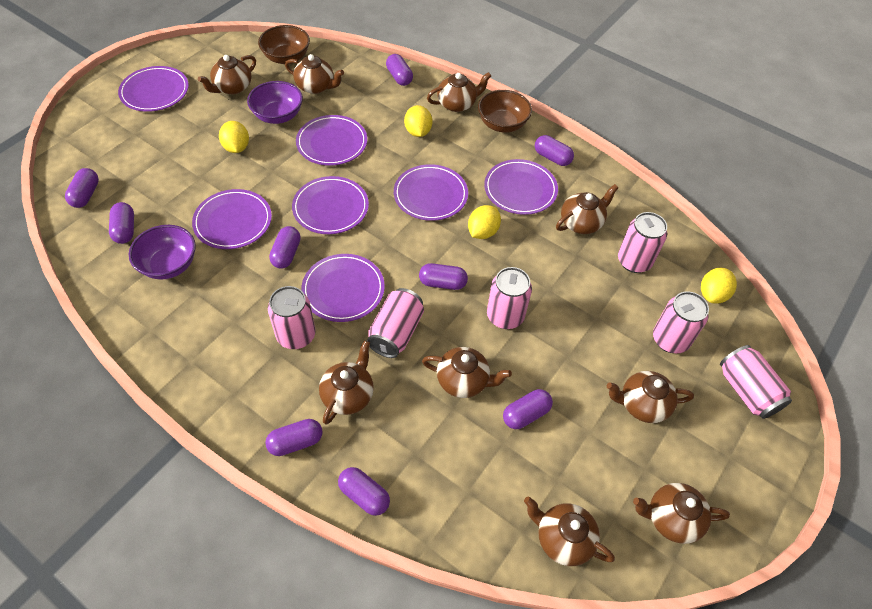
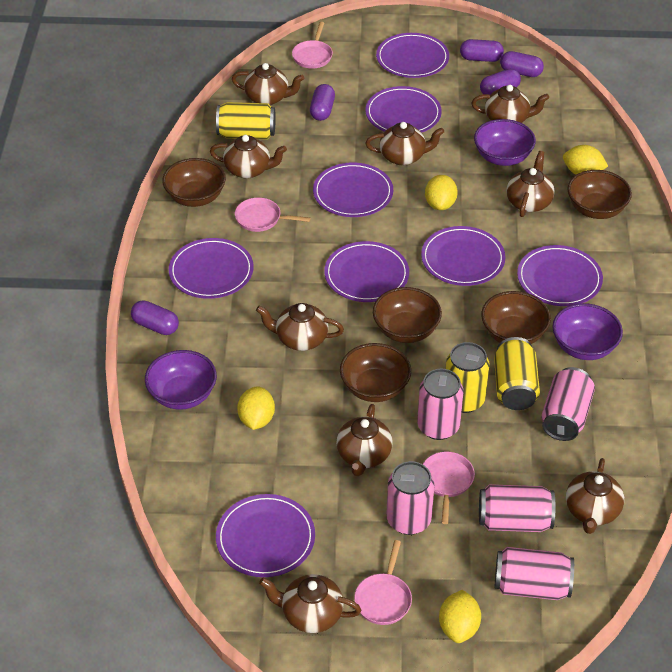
brown bowl: 2 -> 5
pink can: 6 -> 5
pink pan: 0 -> 4
purple bowl: 2 -> 3
purple capsule: 9 -> 5
purple plate: 7 -> 8
yellow can: 0 -> 3

